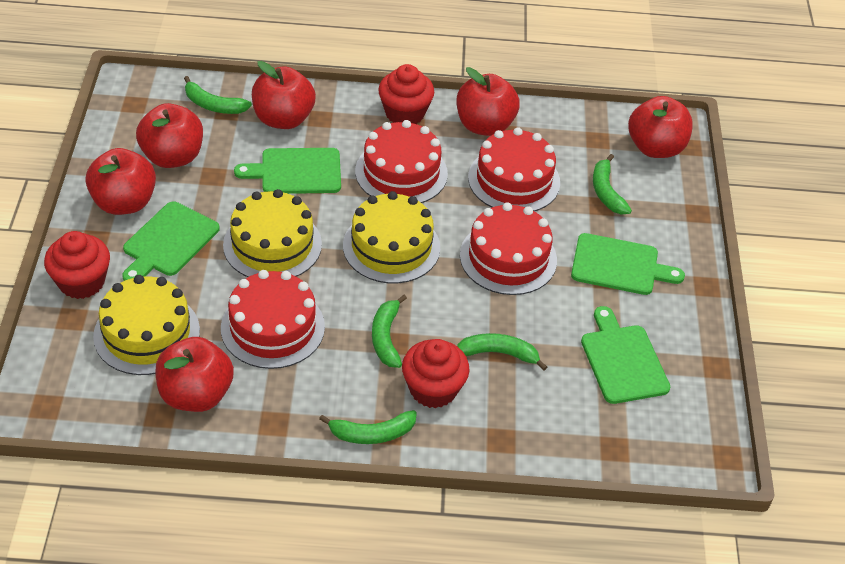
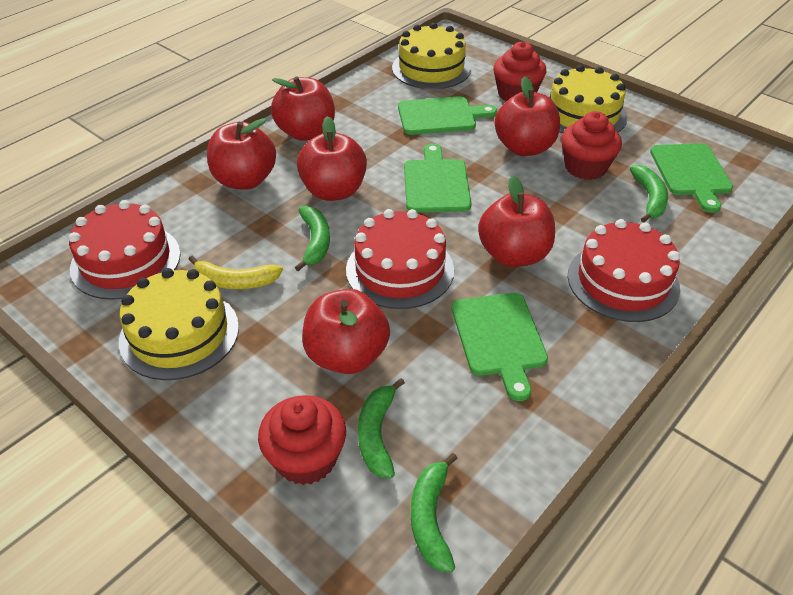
green banana: 5 -> 4
red cake: 4 -> 3
yellow banana: 0 -> 1

